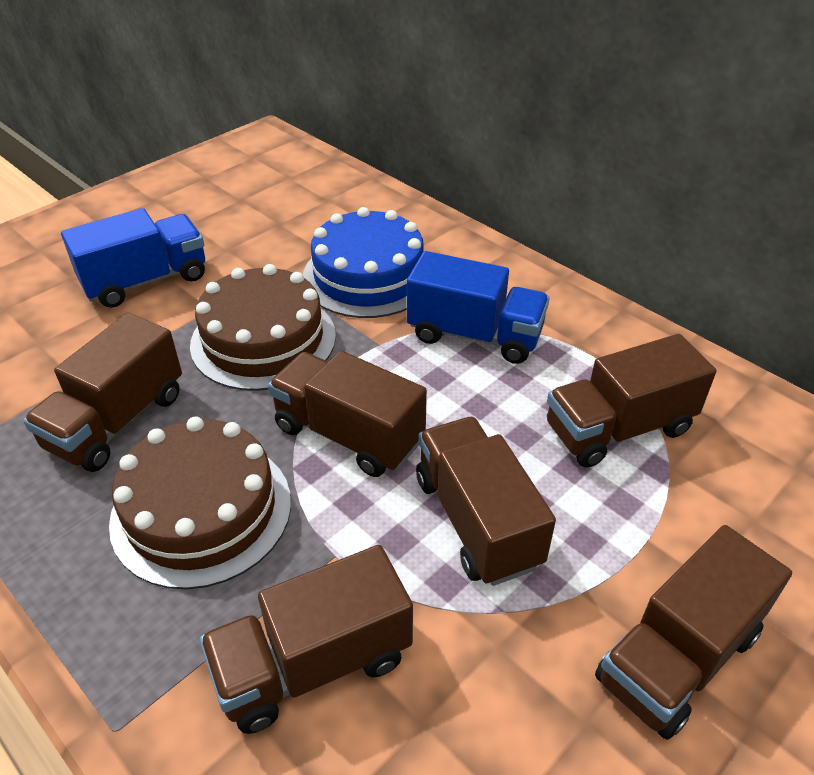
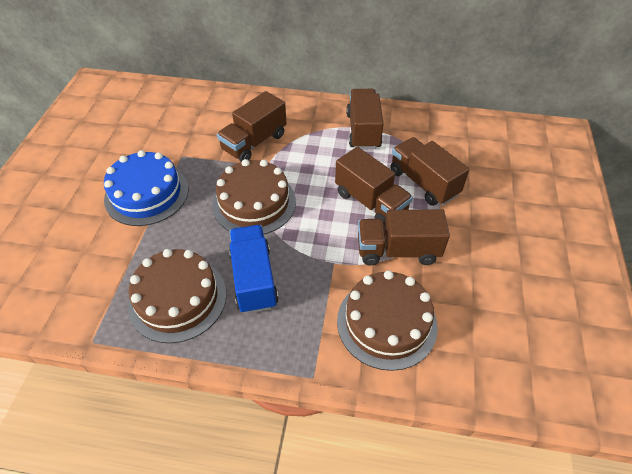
blue truck: 2 -> 1
brown cake: 2 -> 3
brown truck: 6 -> 5

